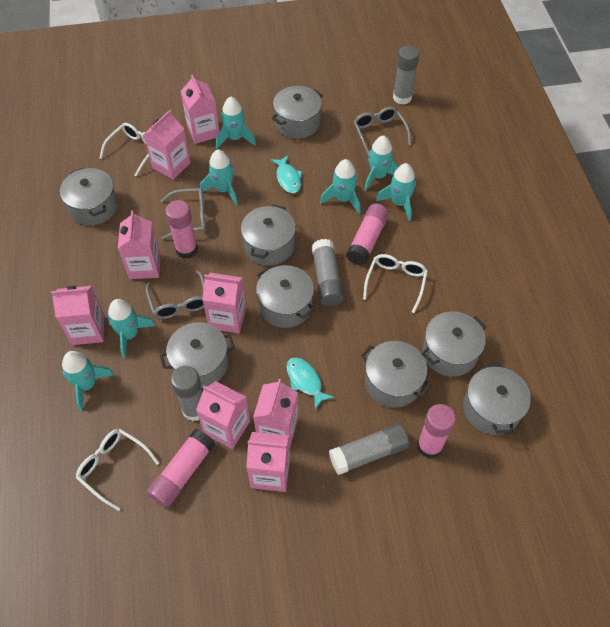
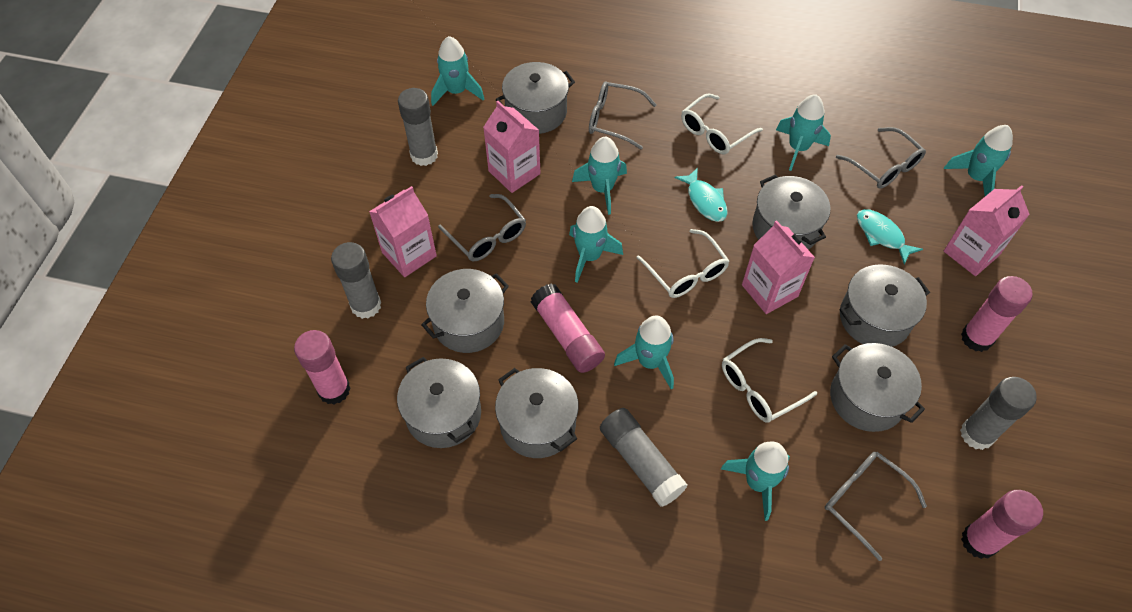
grey glasses: 3 -> 4
grey pot: 8 -> 7
pink carton: 8 -> 4

